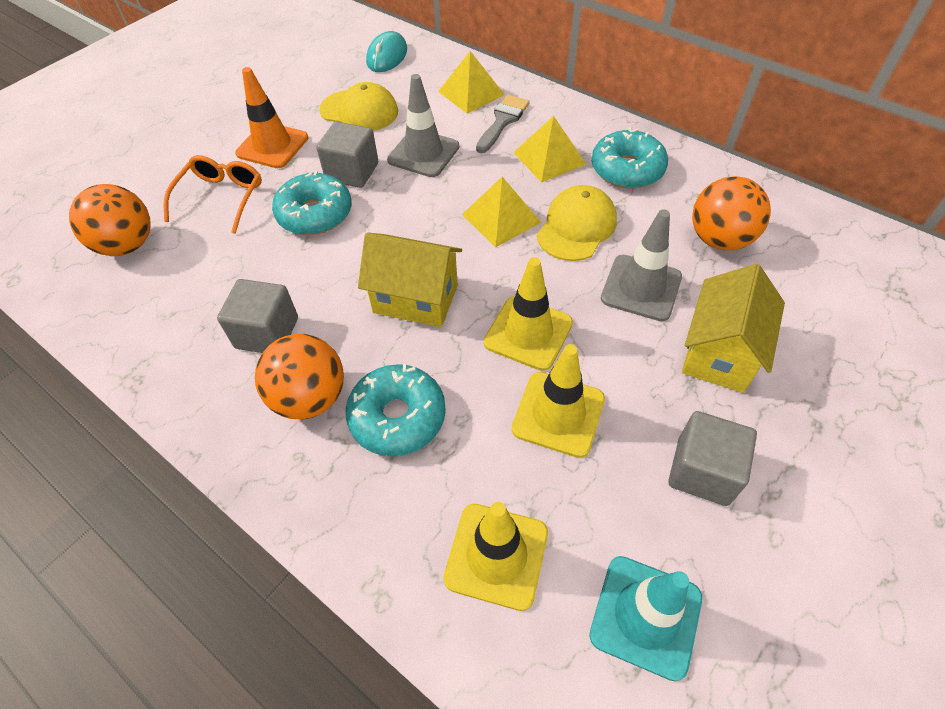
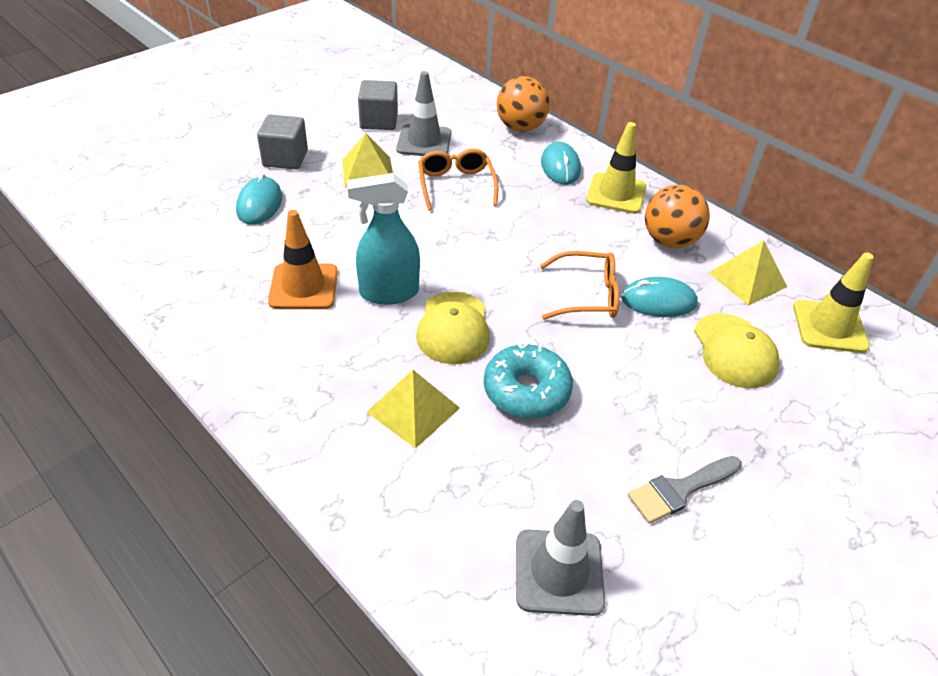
grey cube: 3 -> 2
orange ball: 3 -> 2
orange glasses: 1 -> 2
turquoise donut: 3 -> 1
turquoise mouse: 1 -> 3
turquoise spray bottle: 0 -> 1
turquoise traffic cone: 1 -> 0
yellow house: 2 -> 0
yellow traffic cone: 3 -> 2

